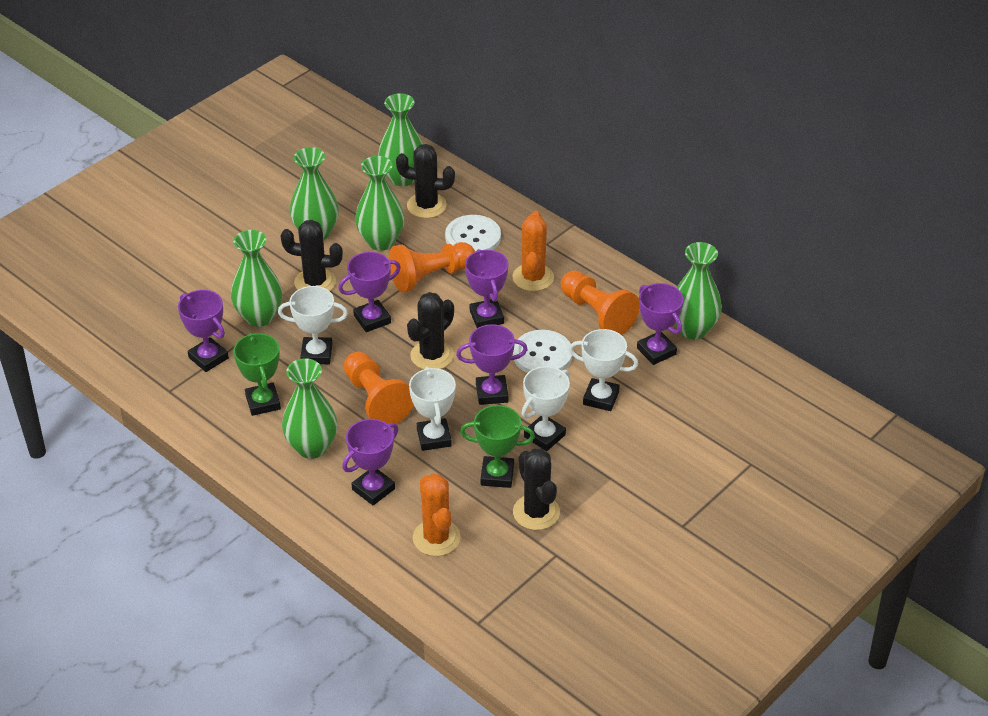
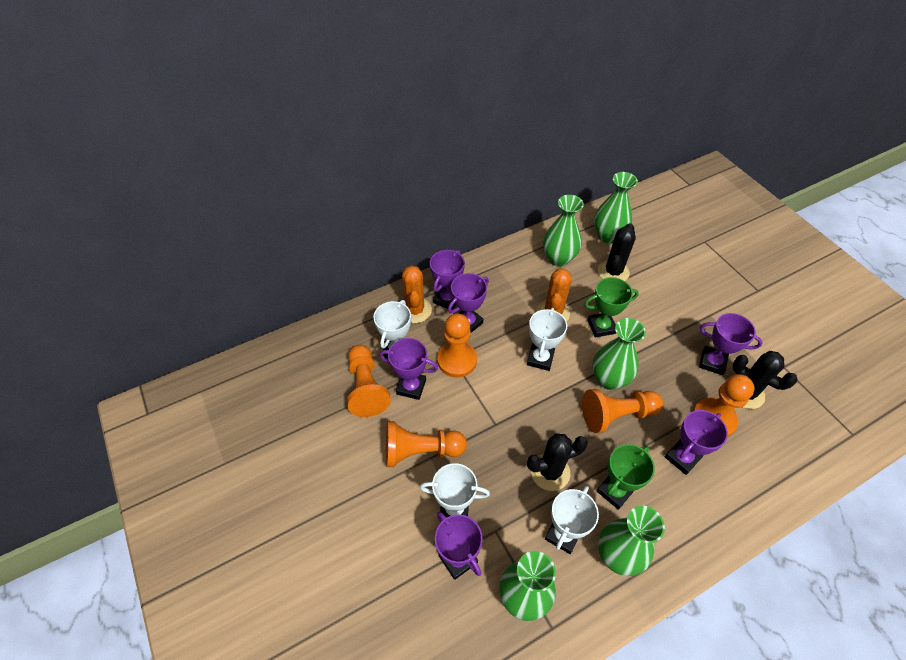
black cactus: 4 -> 3
green vase: 6 -> 5
orange pawn: 3 -> 5
white button: 2 -> 0

